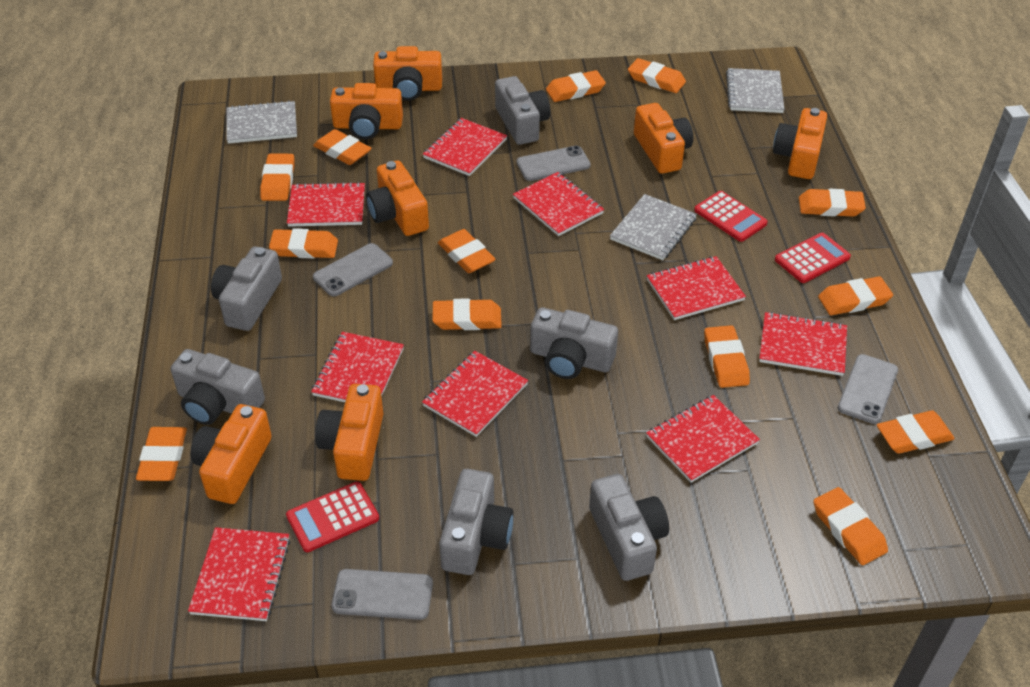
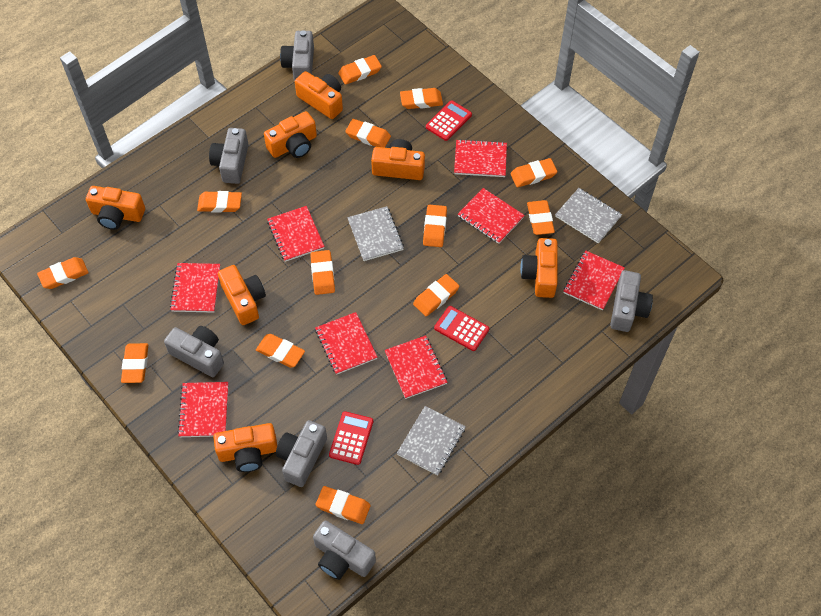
grey phone: 4 -> 0
red notebook: 9 -> 8

